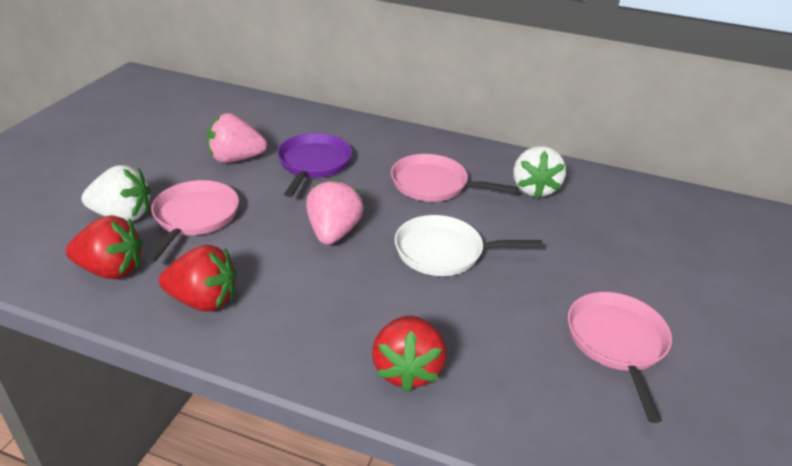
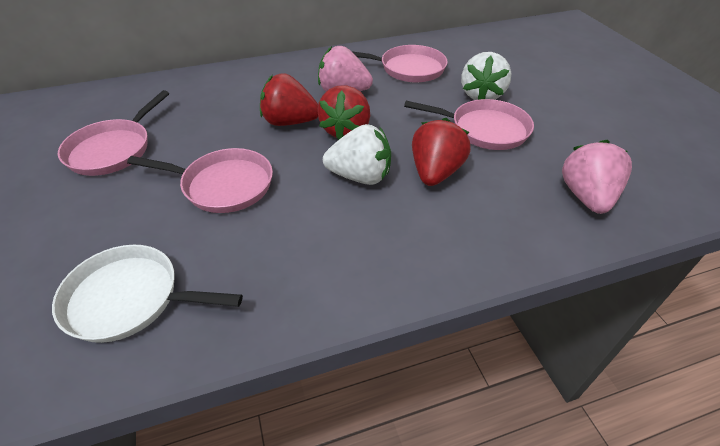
pink pan: 3 -> 4
purple pan: 1 -> 0

